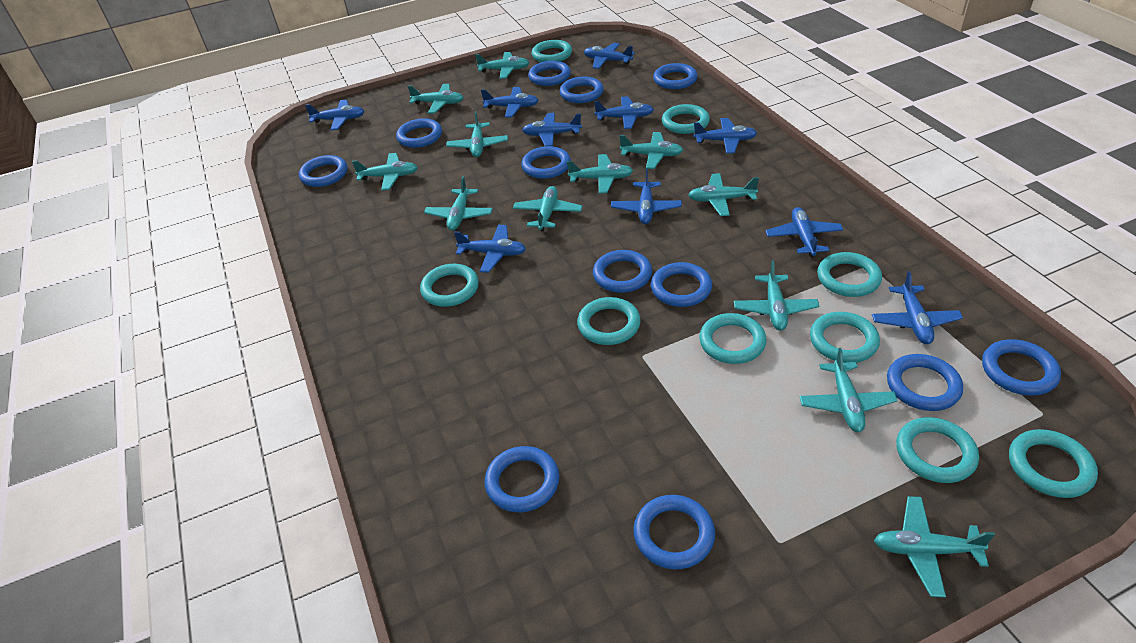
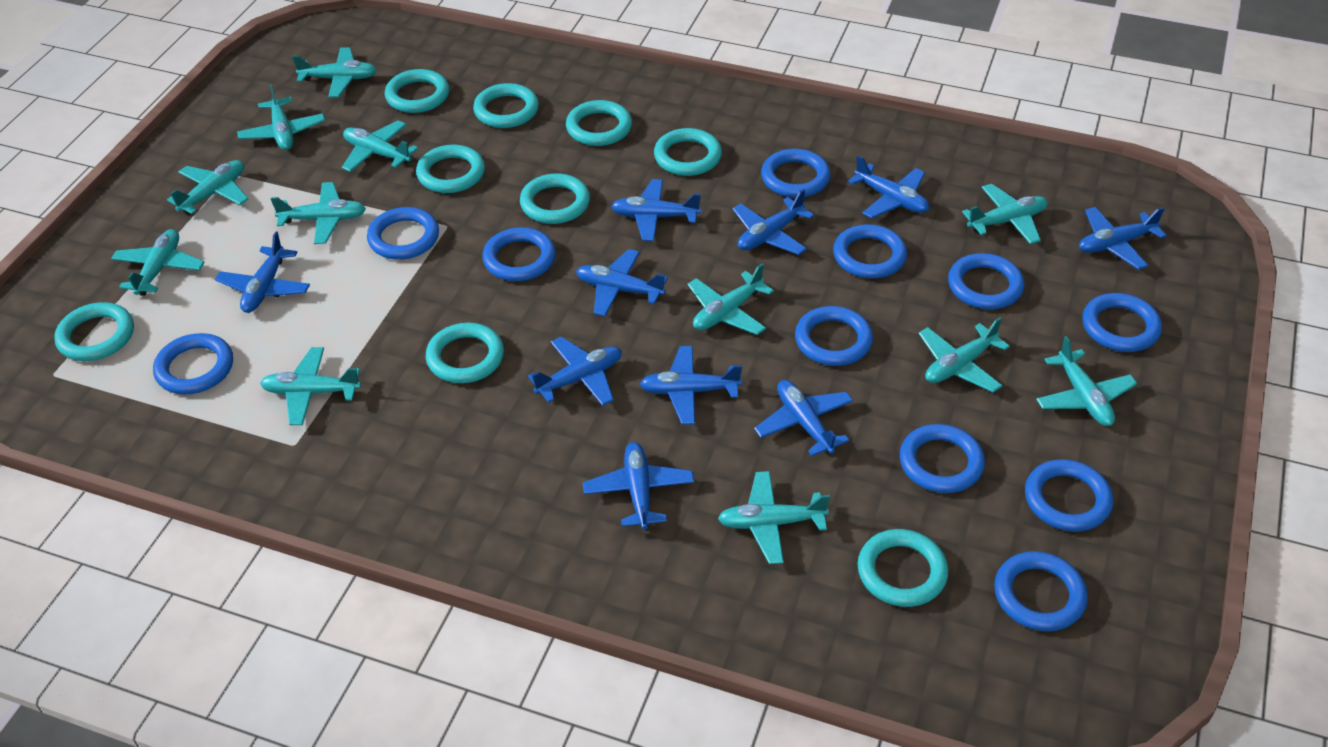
blue ring: 12 -> 11

